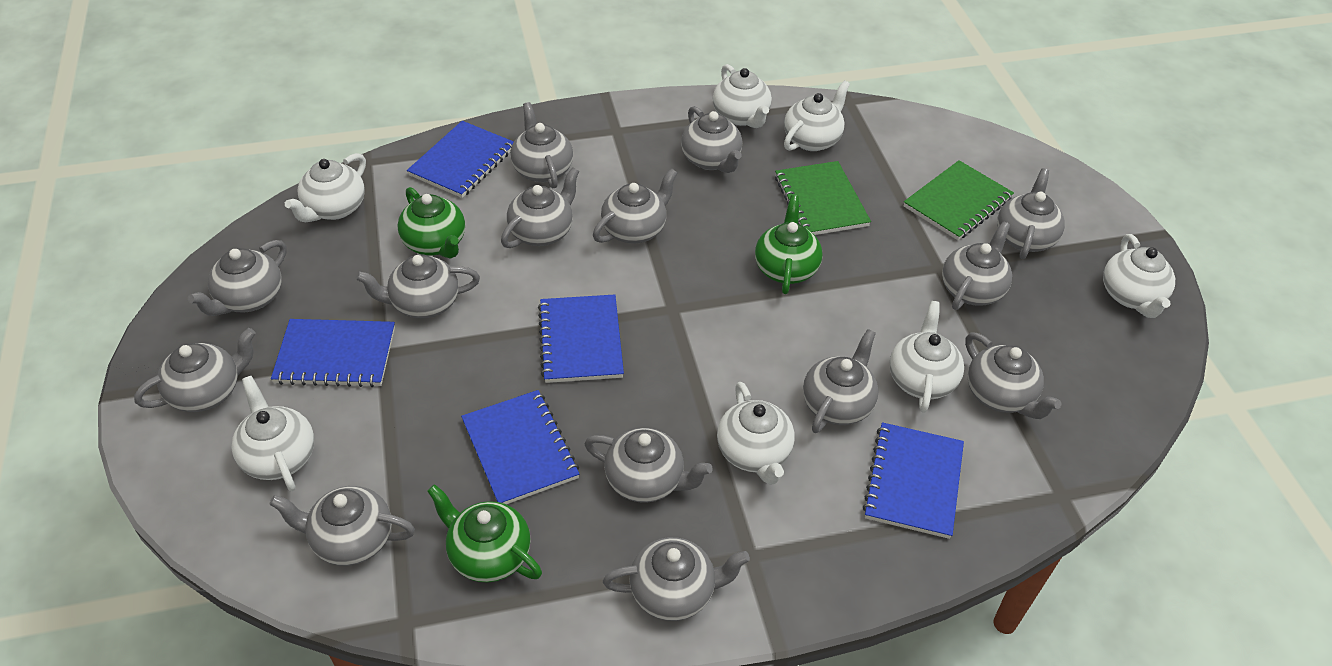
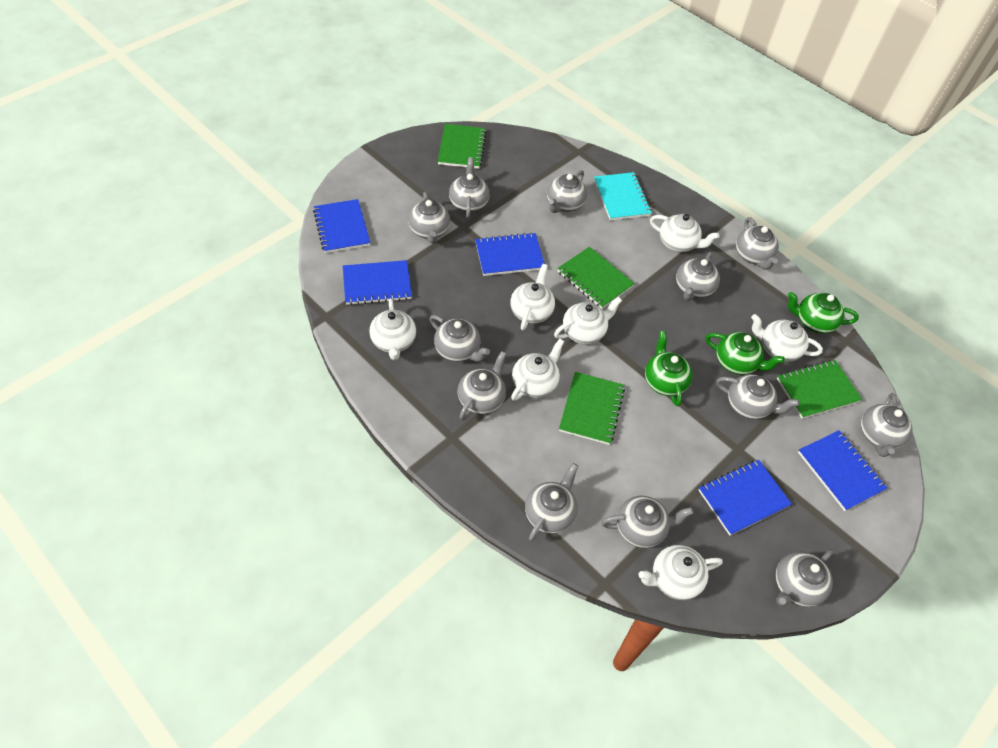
green notebook: 2 -> 4
grey teapot: 14 -> 12
turquoise notebook: 0 -> 1

